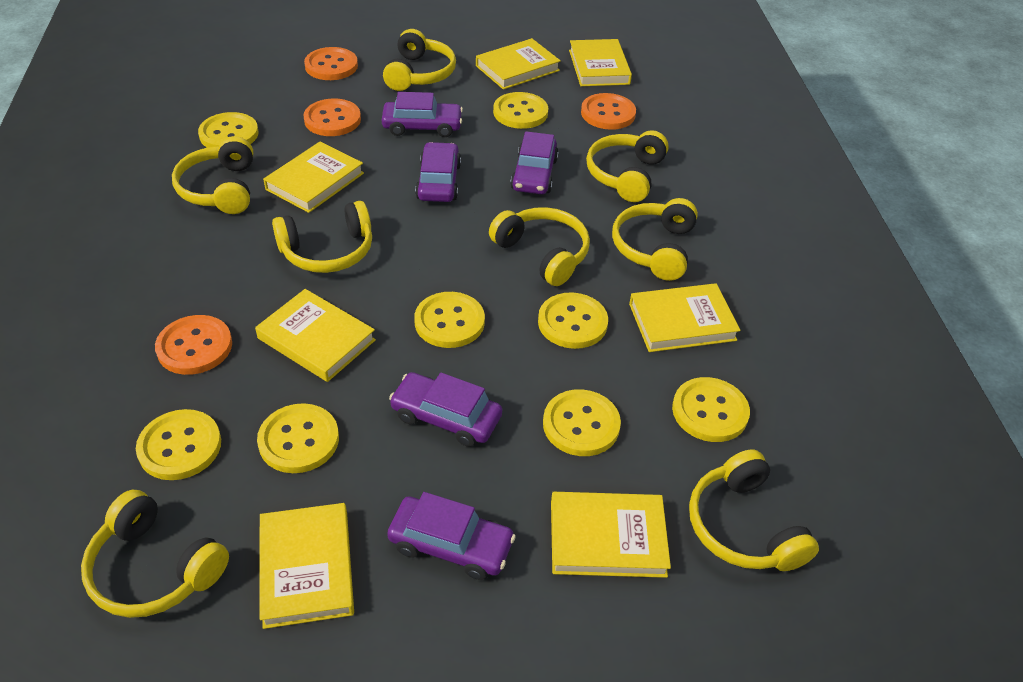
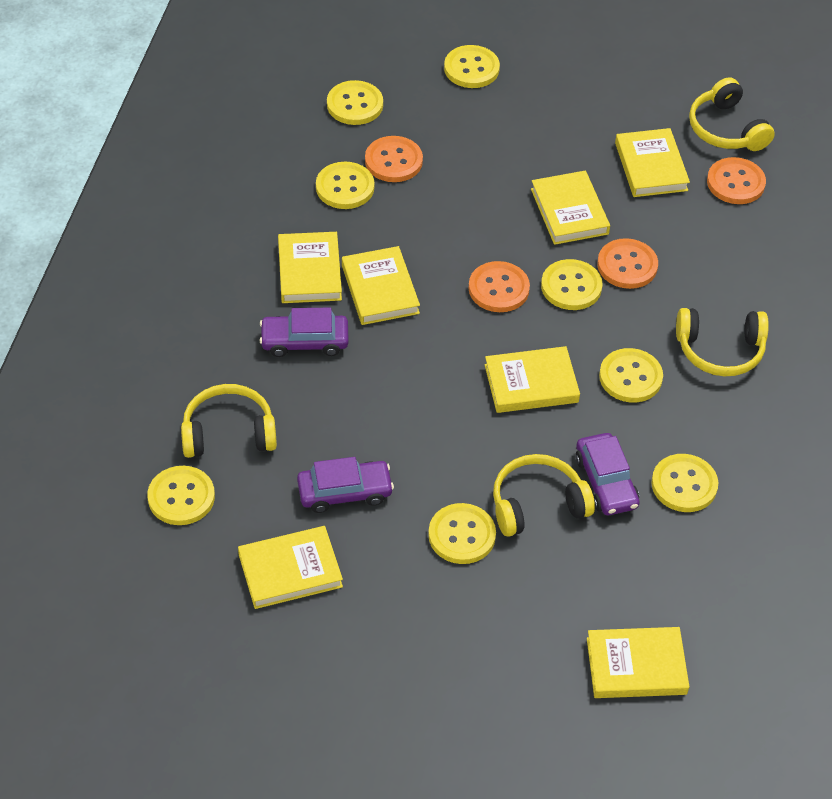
purple car: 5 -> 3
yellow headphones: 8 -> 4

